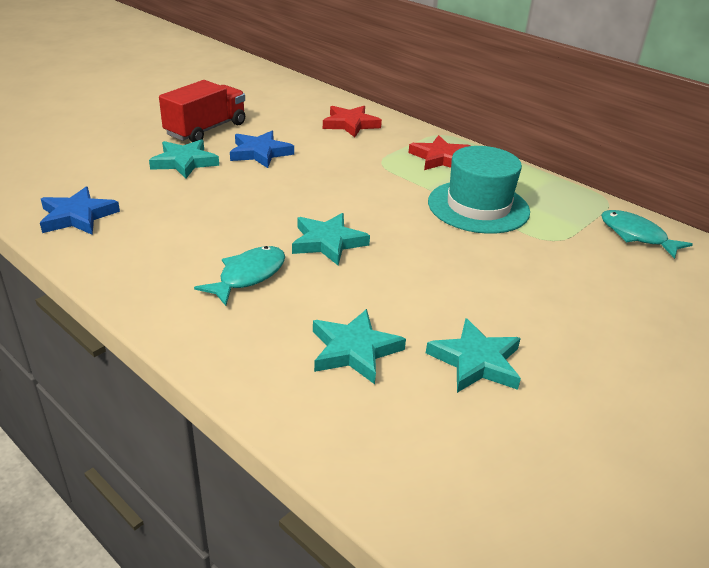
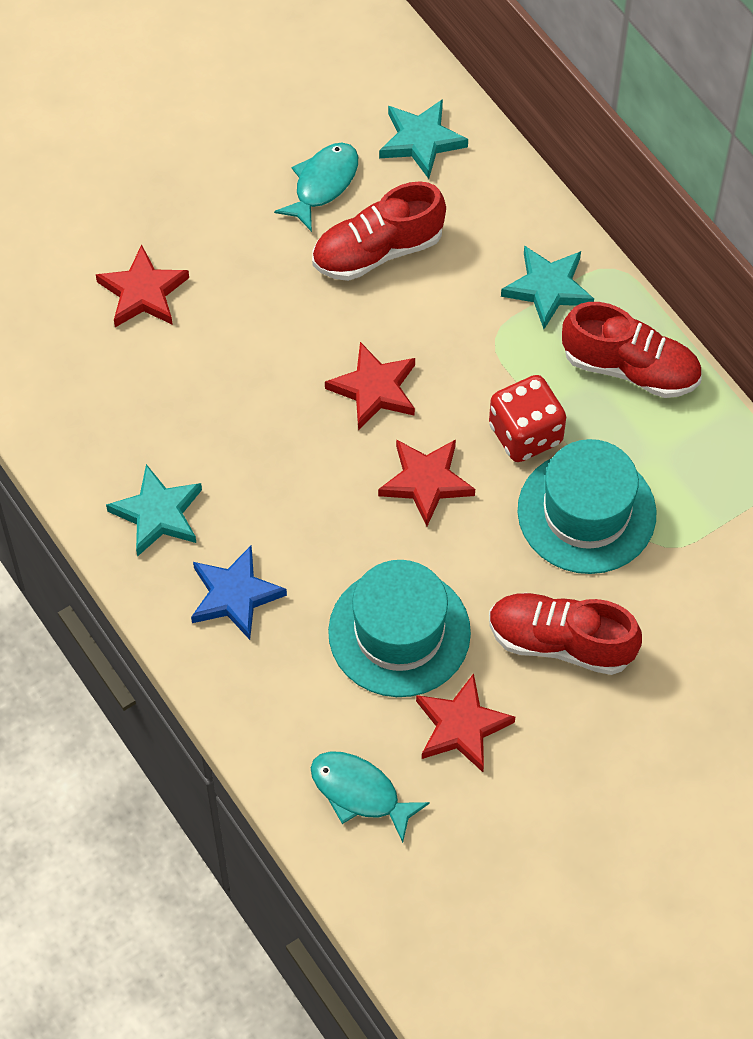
blue star: 2 -> 1
red dice: 0 -> 1
red shoe: 0 -> 3
red star: 2 -> 4
red truck: 1 -> 0
turquoise hat: 1 -> 2
turquoise star: 4 -> 3

